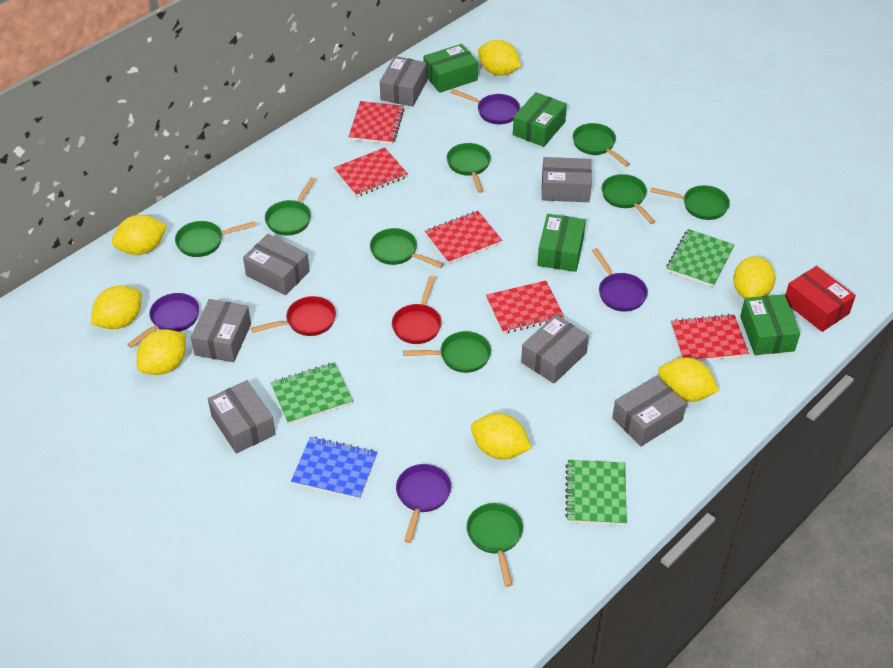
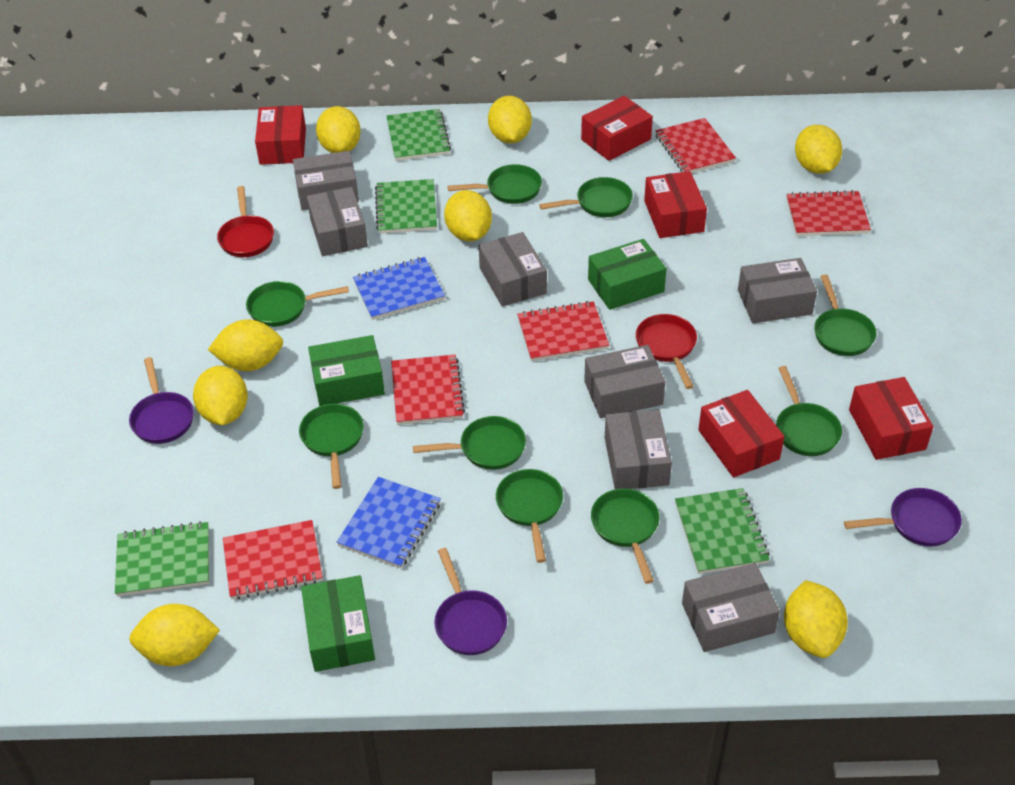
blue notebook: 1 -> 2
green box: 4 -> 3
green notebook: 3 -> 4
purple pan: 4 -> 3
red box: 1 -> 5
yellow lemon: 7 -> 8

